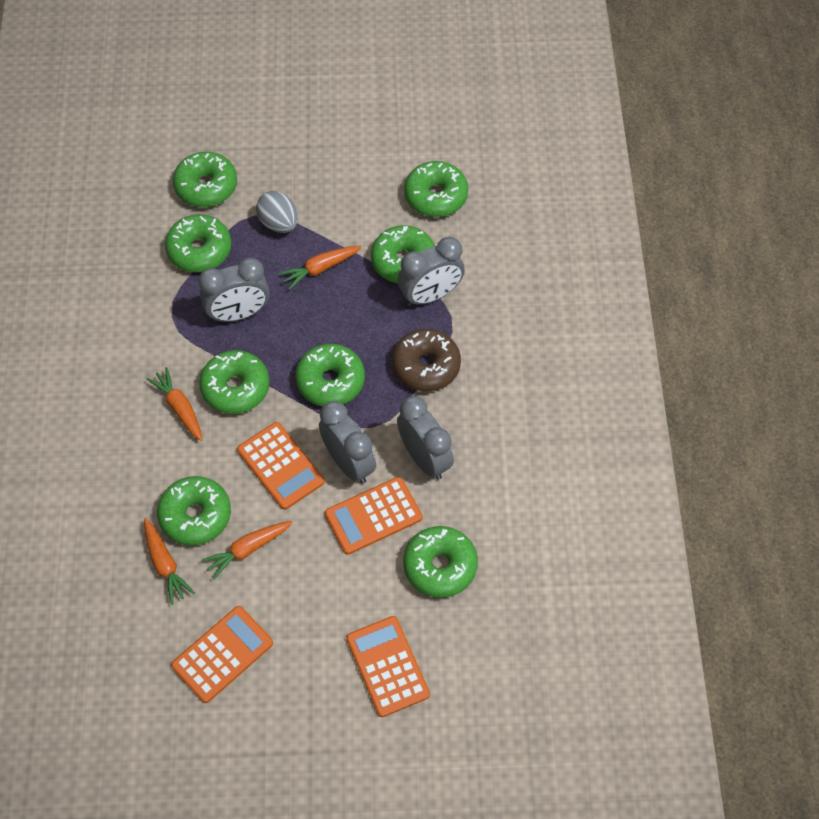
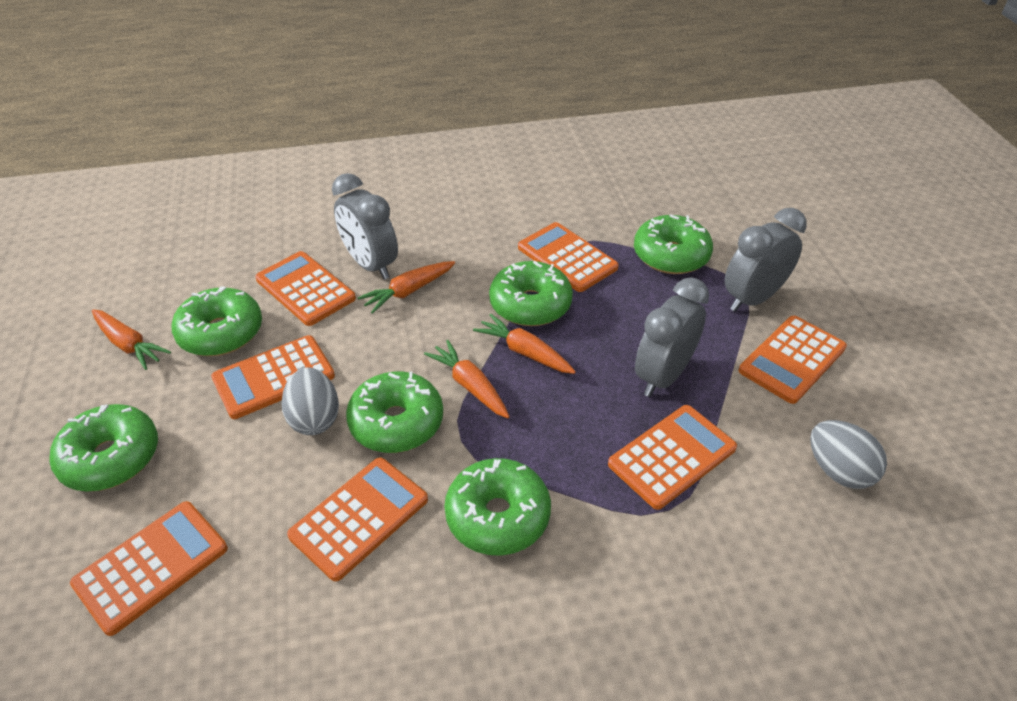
brown donut: 1 -> 0
green donut: 8 -> 6
grey clock: 4 -> 3
grey egg: 1 -> 2
orange calculator: 4 -> 7

